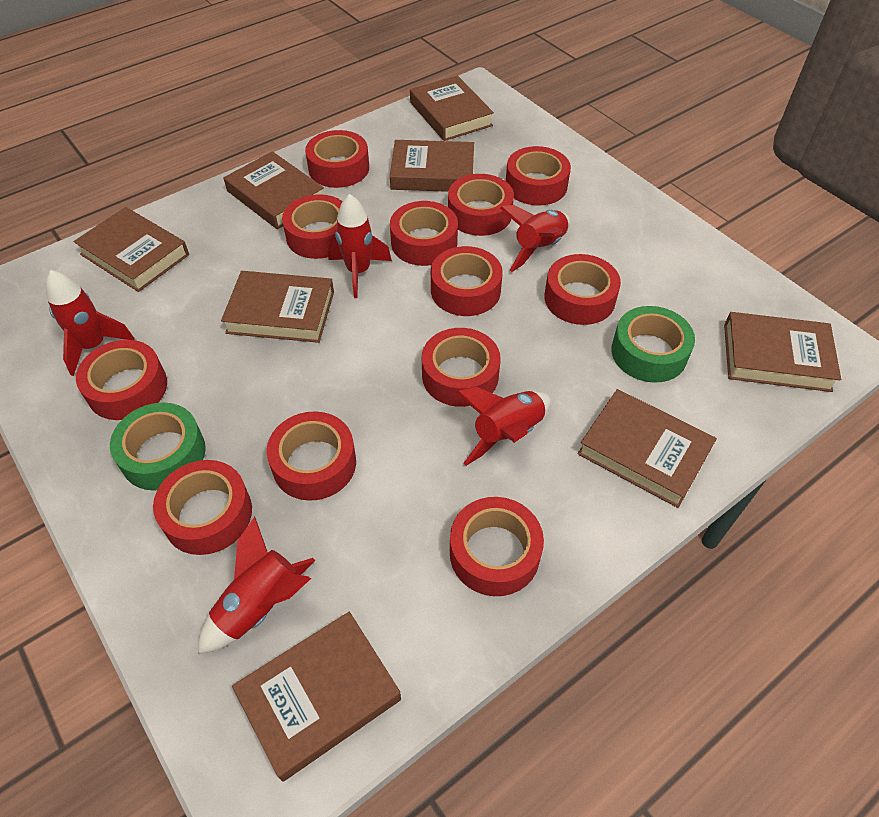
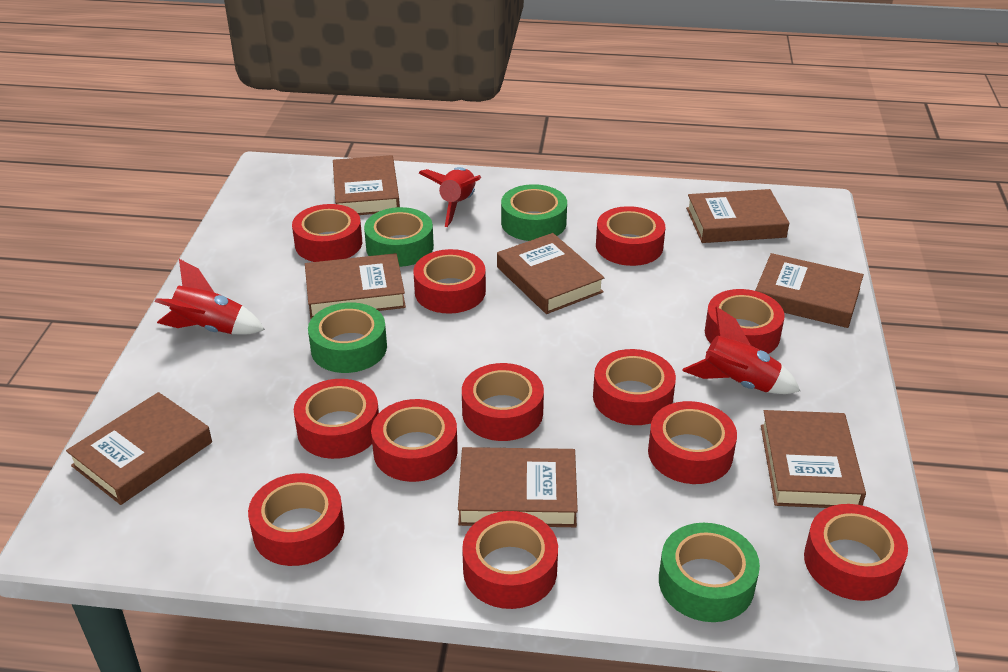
green tape: 2 -> 4
red rocket: 5 -> 3

